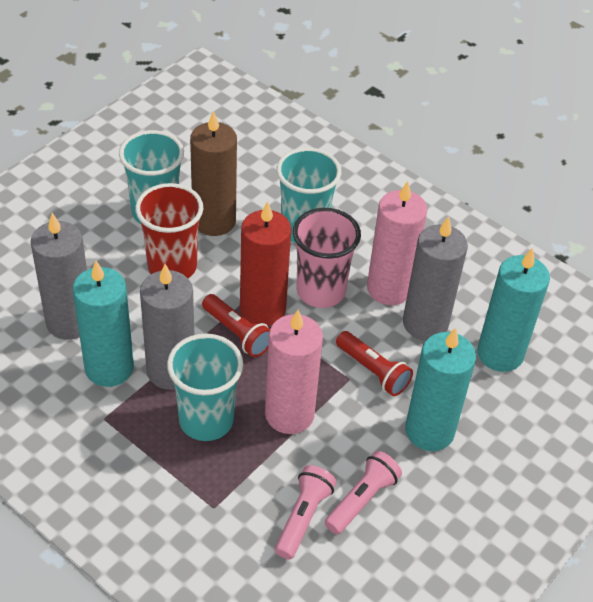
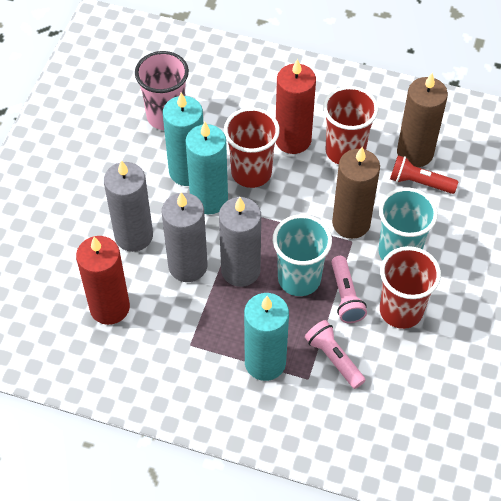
brown candle: 1 -> 2
pink candle: 2 -> 0
red candle: 1 -> 2
red cup: 1 -> 3
red flashlight: 2 -> 1
turquoise cup: 3 -> 2

